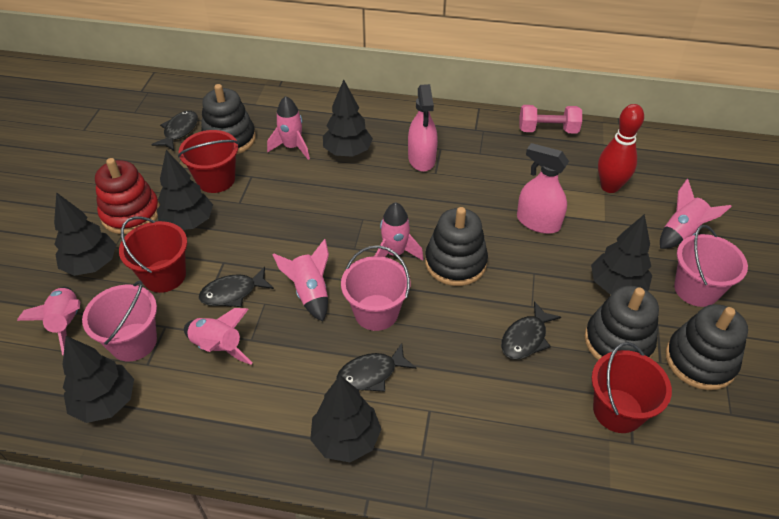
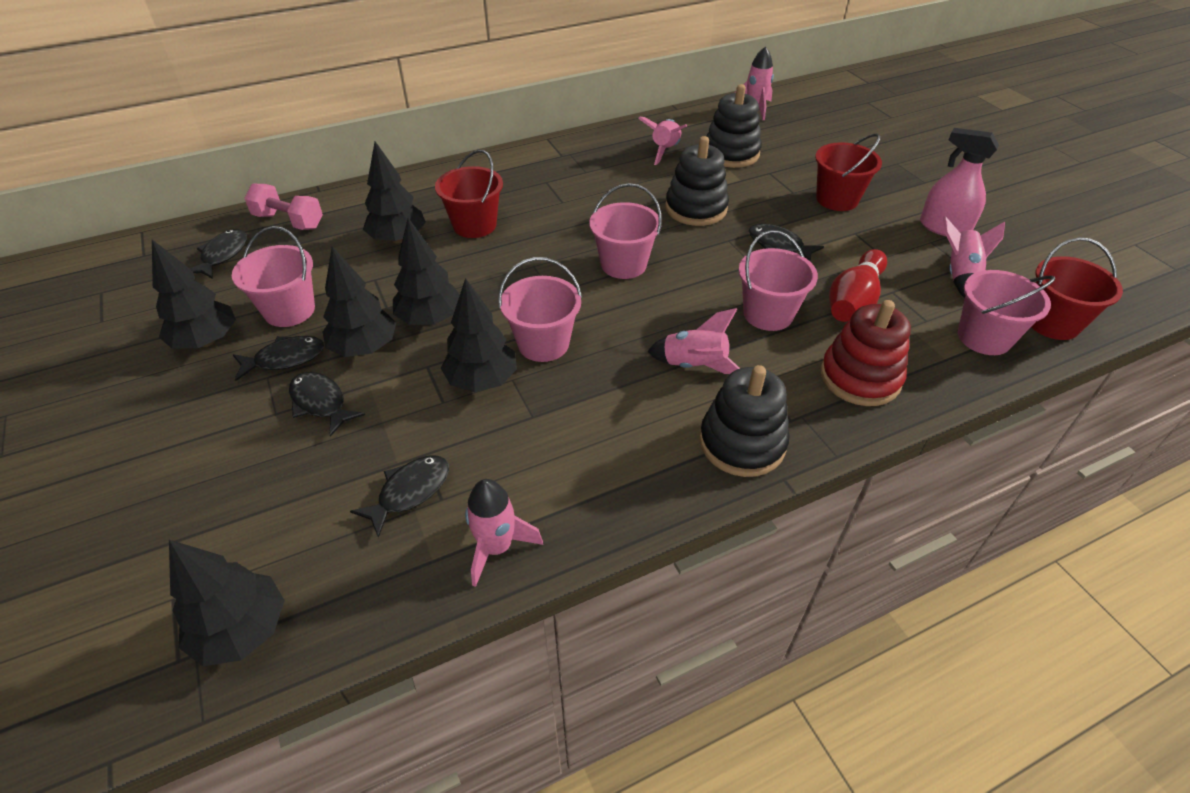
black fish: 4 -> 5
black stacking toy: 4 -> 3
pink bucket: 3 -> 5
pink rocket: 6 -> 5
pink spray bottle: 2 -> 1

